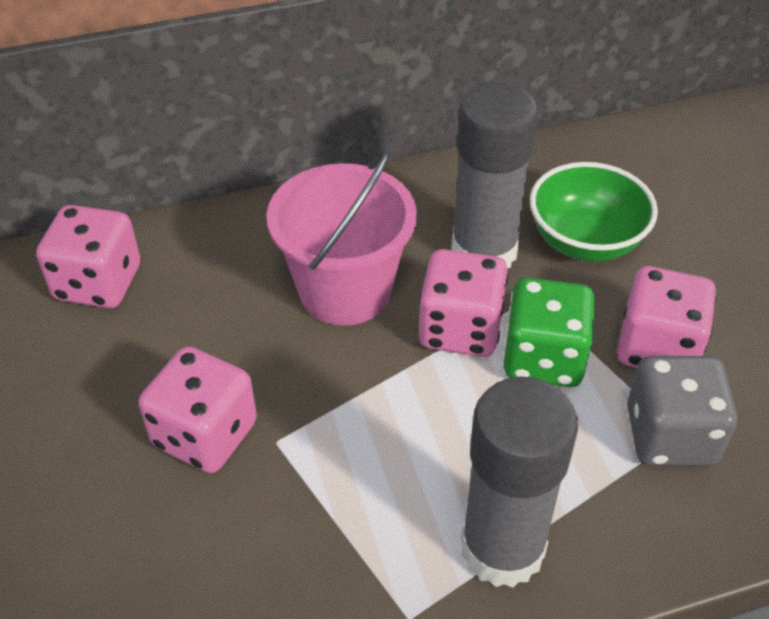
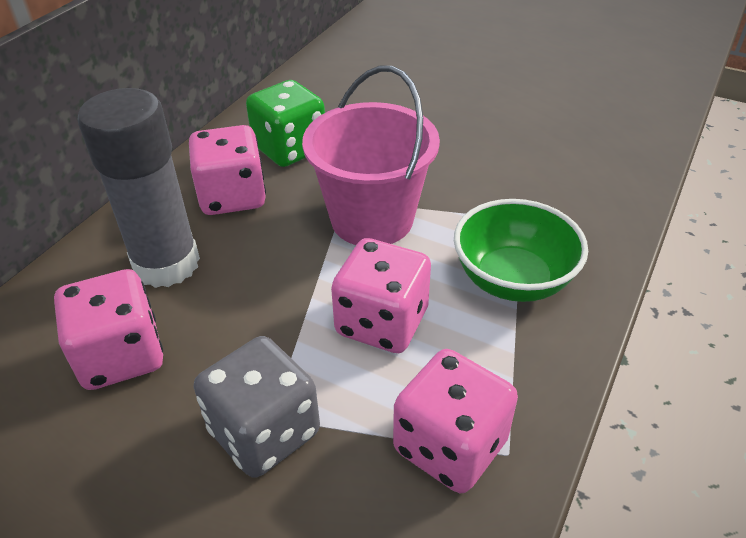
grey glue stick: 2 -> 1

